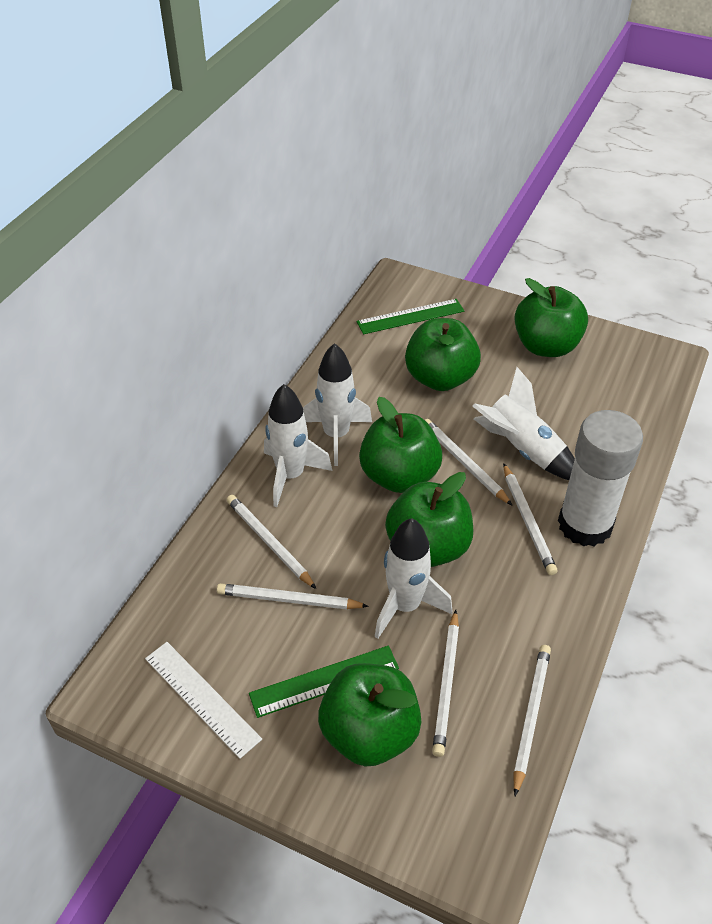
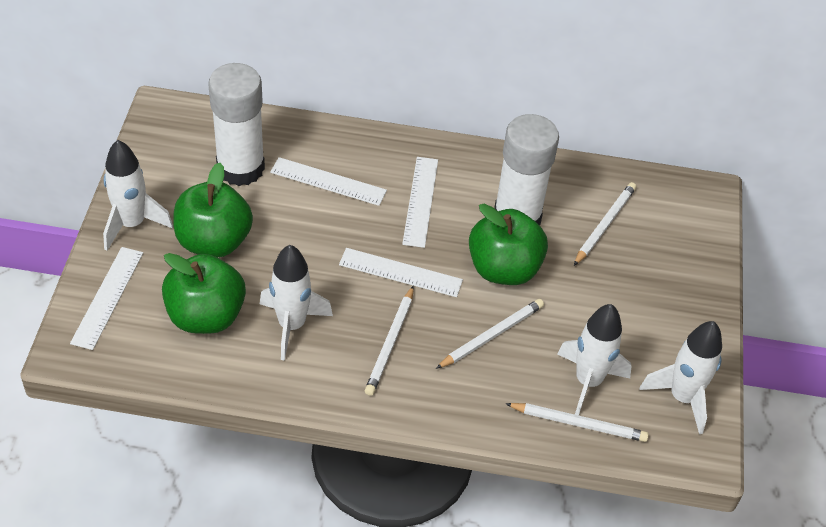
green apple: 5 -> 3
green ruler: 2 -> 0
white glue stick: 1 -> 2
white pencil: 6 -> 4
white ruler: 1 -> 4

